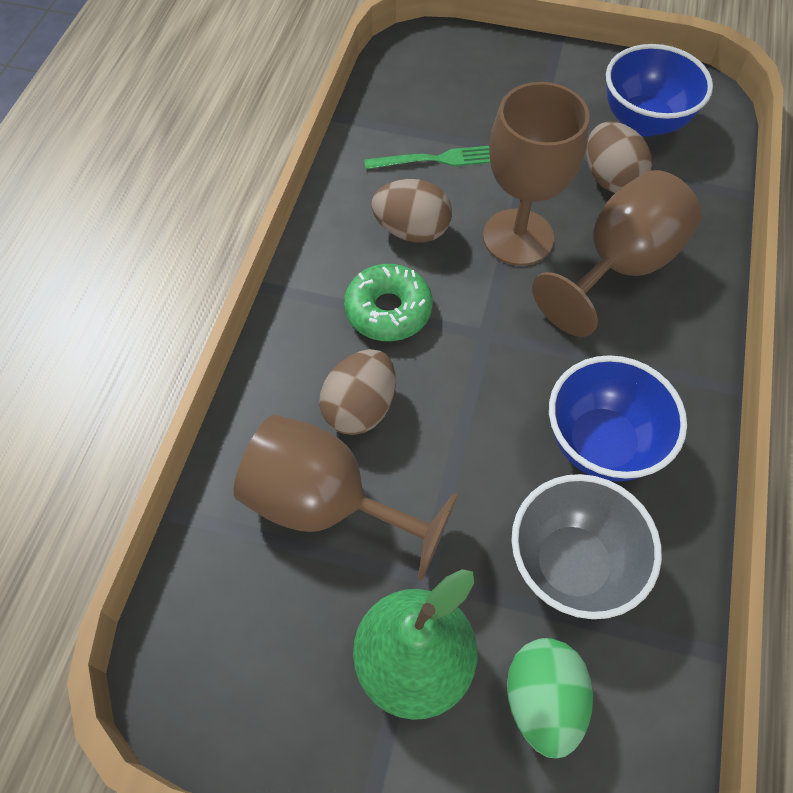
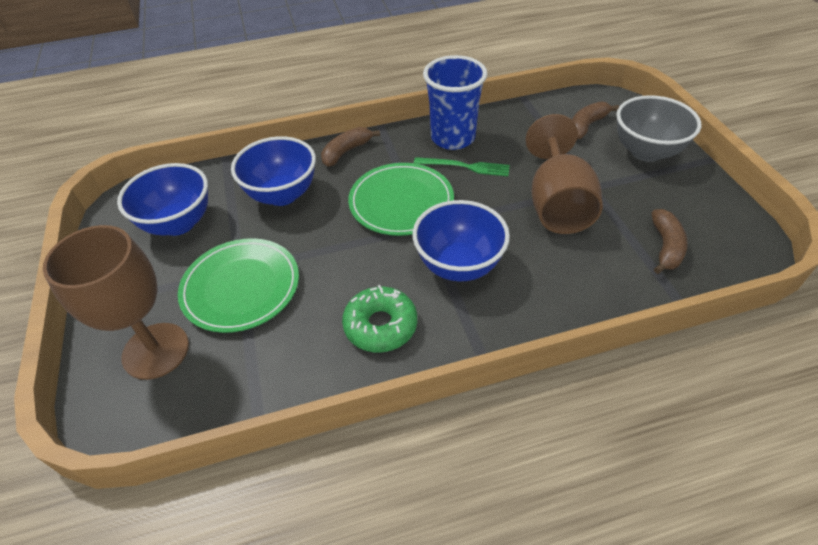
blue bowl: 2 -> 3
blue cup: 0 -> 1
brown banana: 0 -> 3
brown egg: 3 -> 0
brown goblet: 3 -> 2
green egg: 1 -> 0
green pear: 1 -> 0
green plate: 0 -> 2

